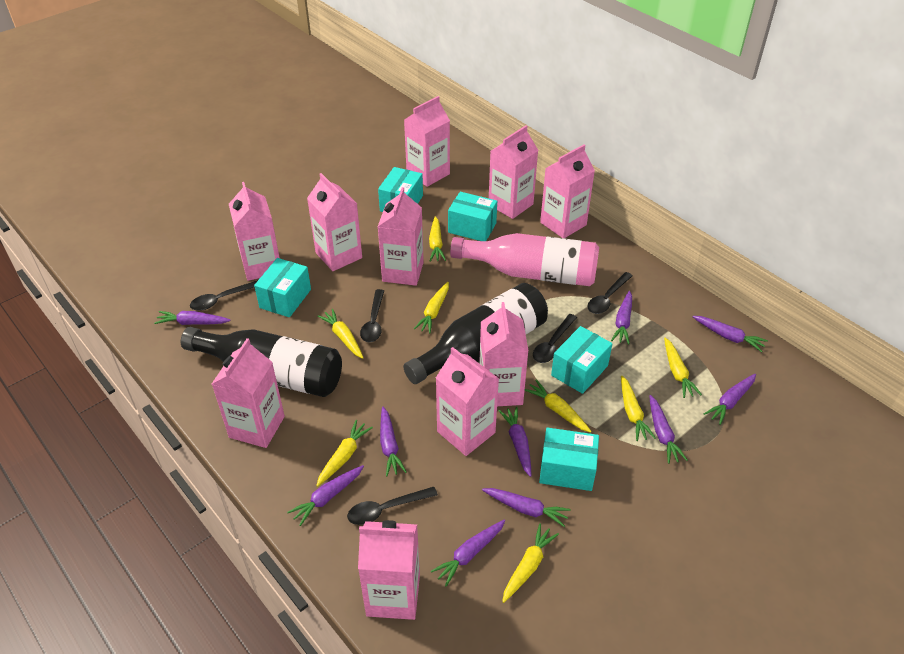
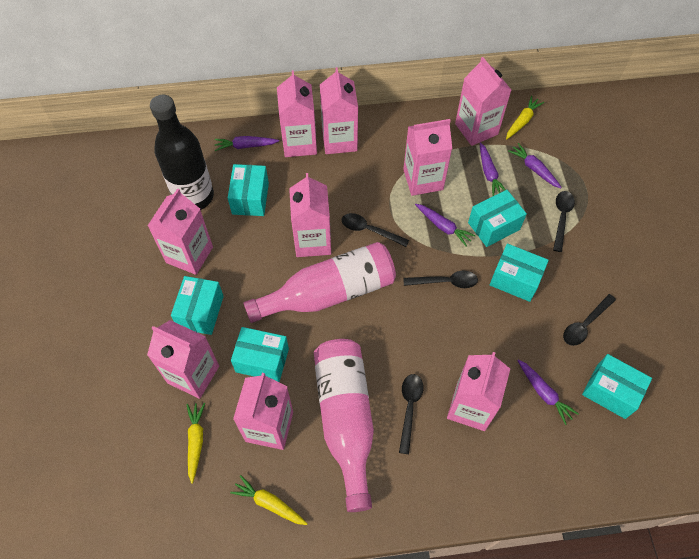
black bottle: 2 -> 1
pink bottle: 1 -> 2
pink carton: 10 -> 9
purple carrot: 10 -> 5
turquoise box: 5 -> 6
yellow carrot: 8 -> 3

